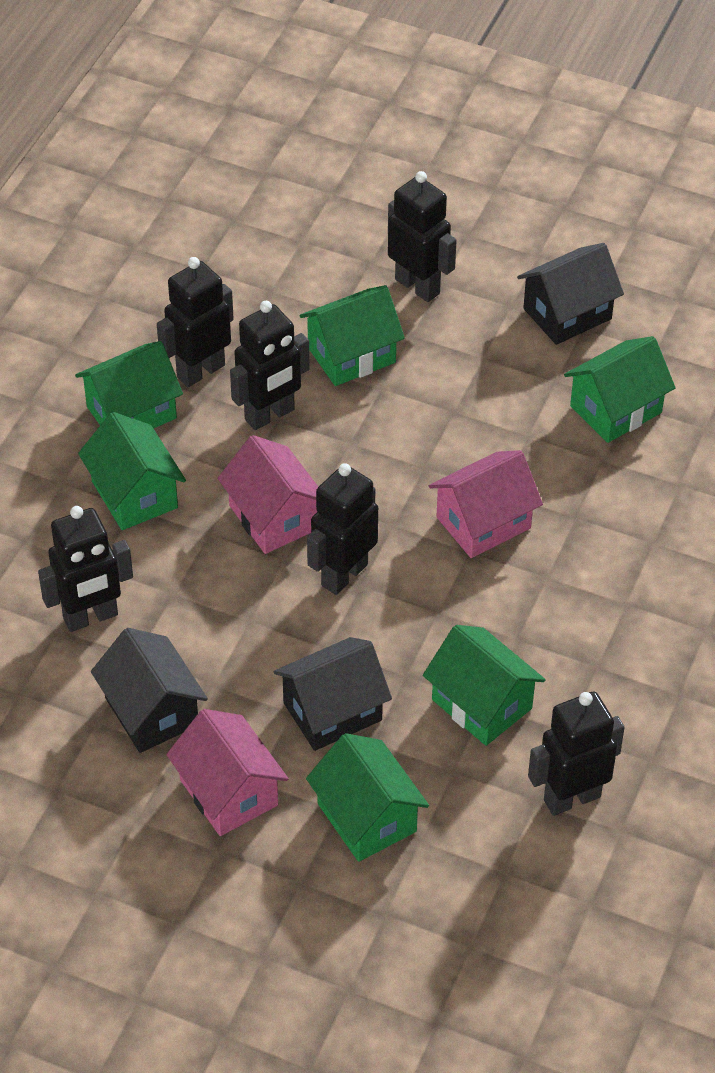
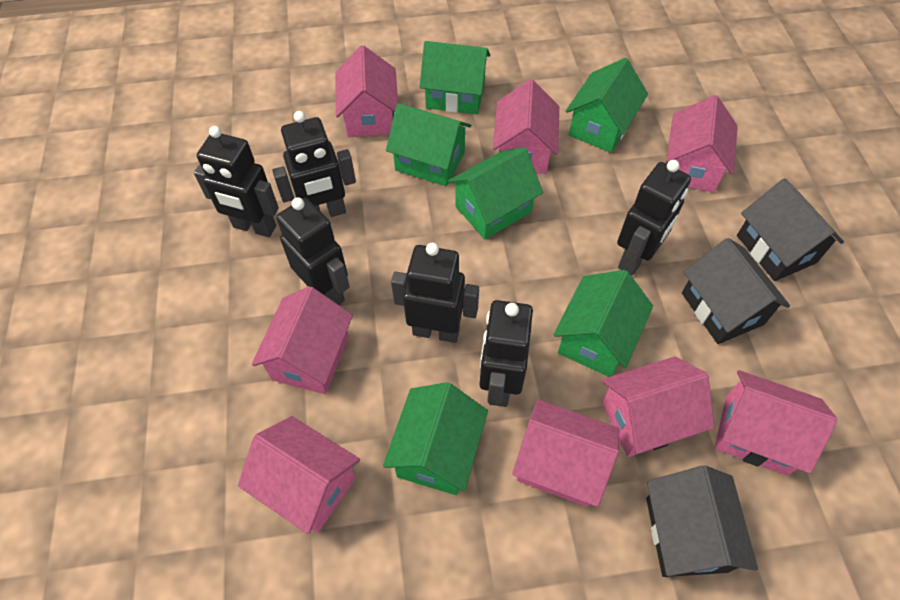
pink house: 3 -> 8

